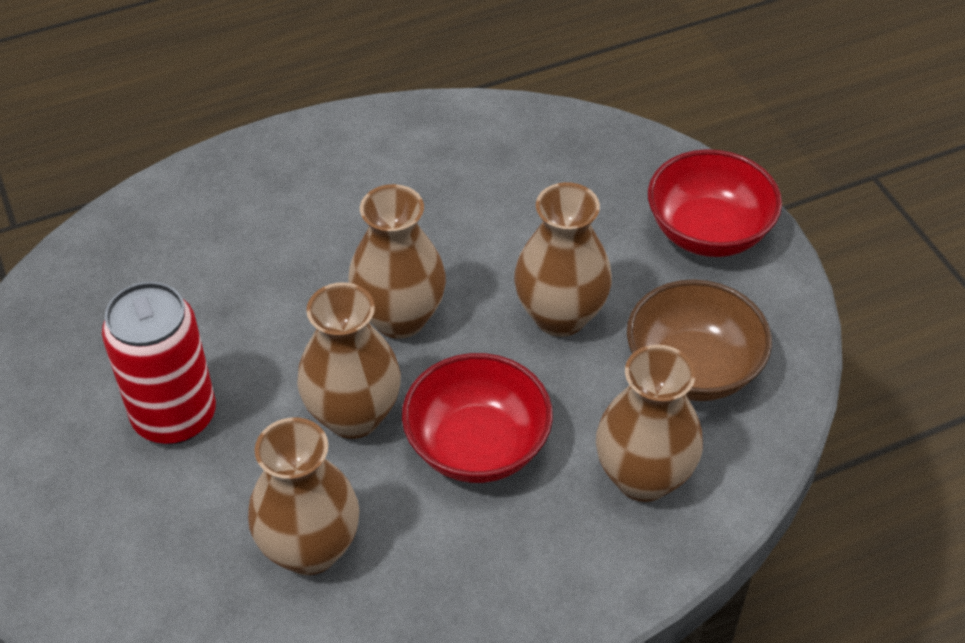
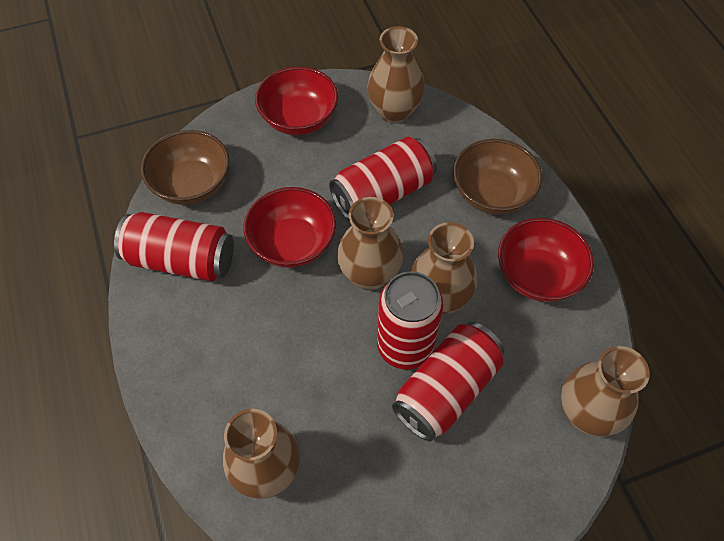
brown bowl: 1 -> 2
red bowl: 2 -> 3
red can: 1 -> 4

